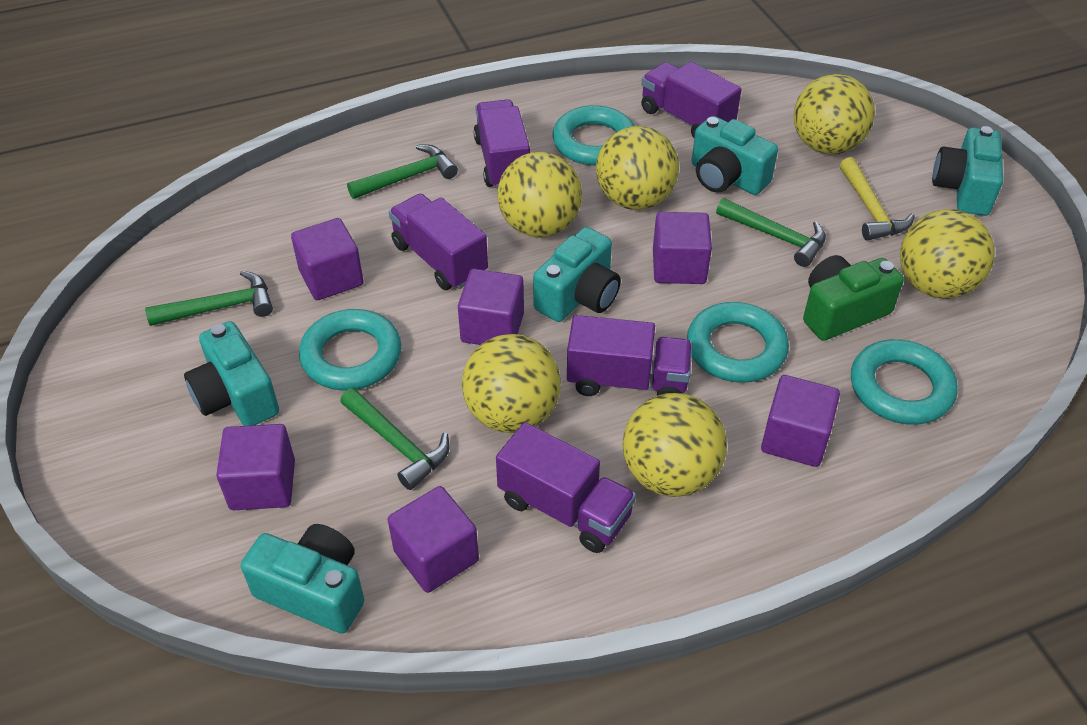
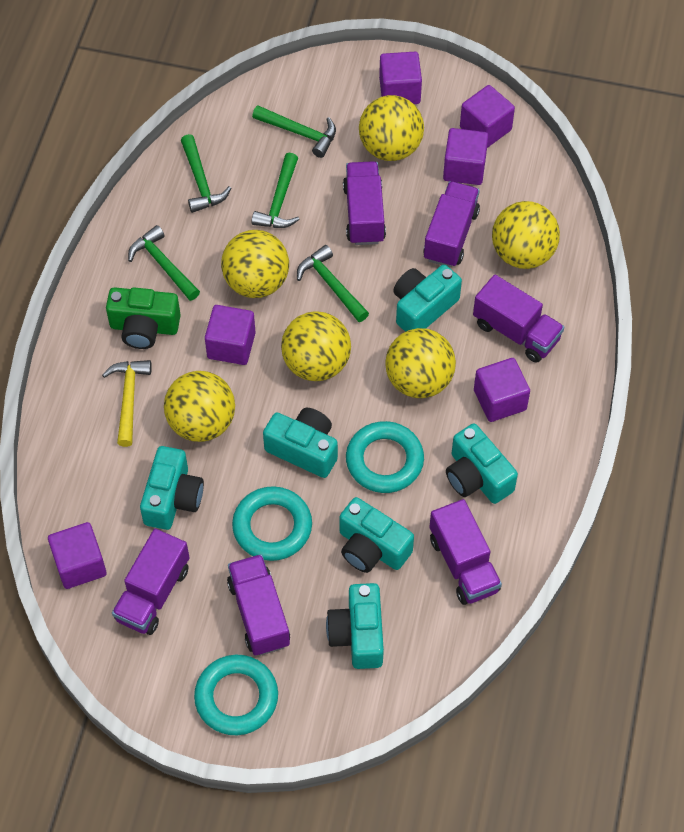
green hammer: 4 -> 5
purple truck: 5 -> 6
turquoise camera: 5 -> 6
turquoise ring: 4 -> 3

